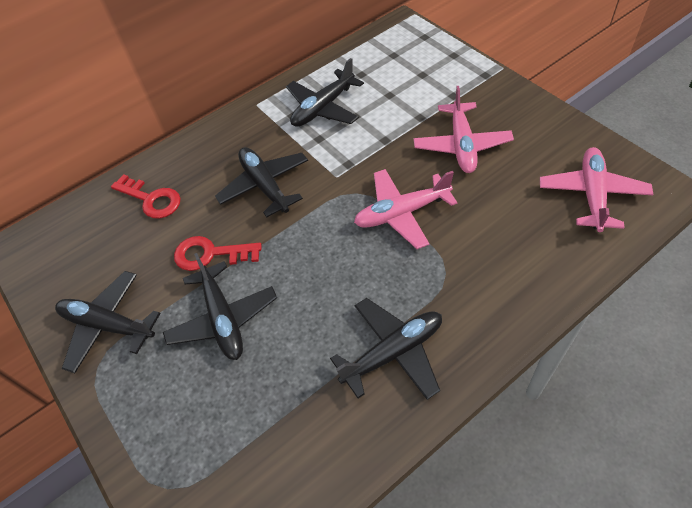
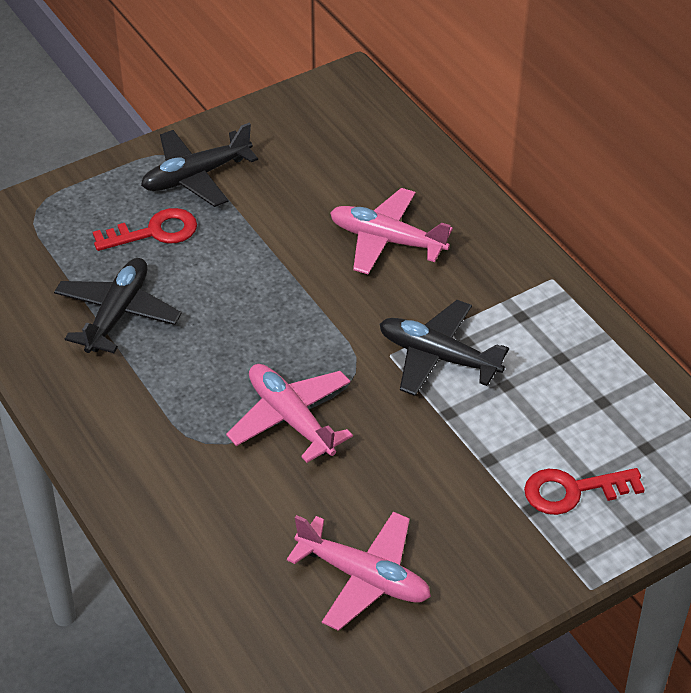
black plane: 5 -> 3

